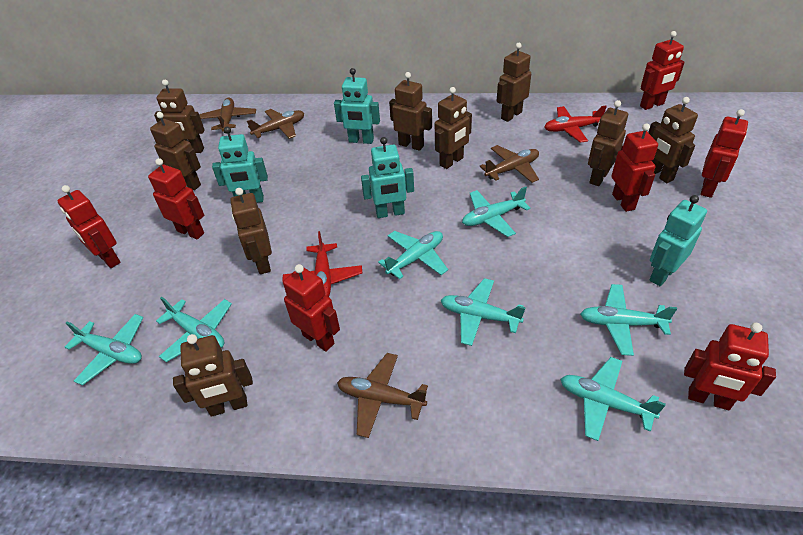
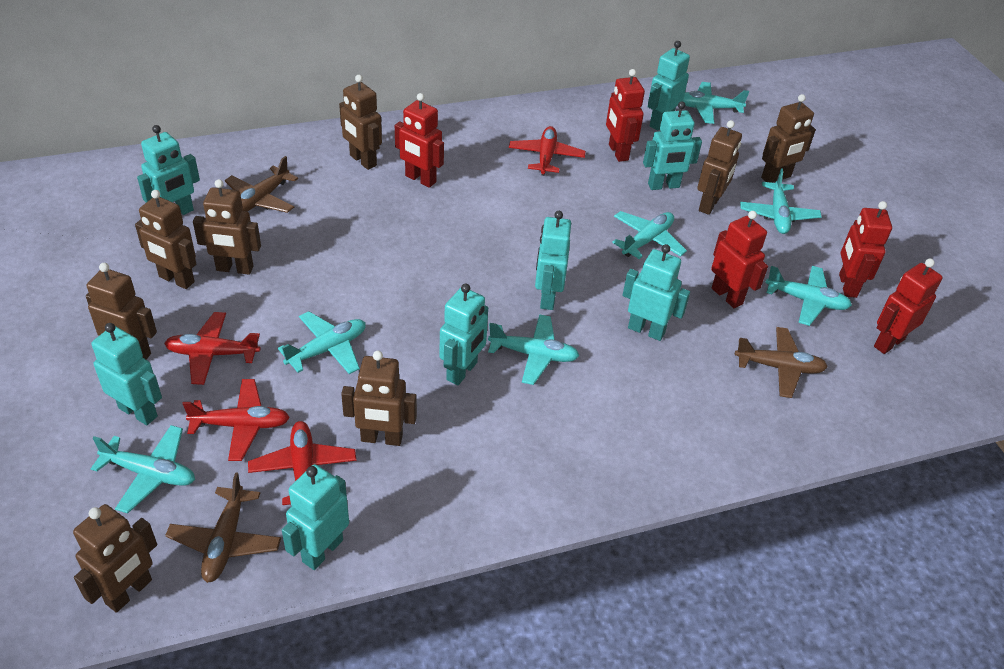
brown plane: 4 -> 3
brown robot: 9 -> 8
red plane: 2 -> 4
red robot: 7 -> 5
turquoise robot: 4 -> 8

